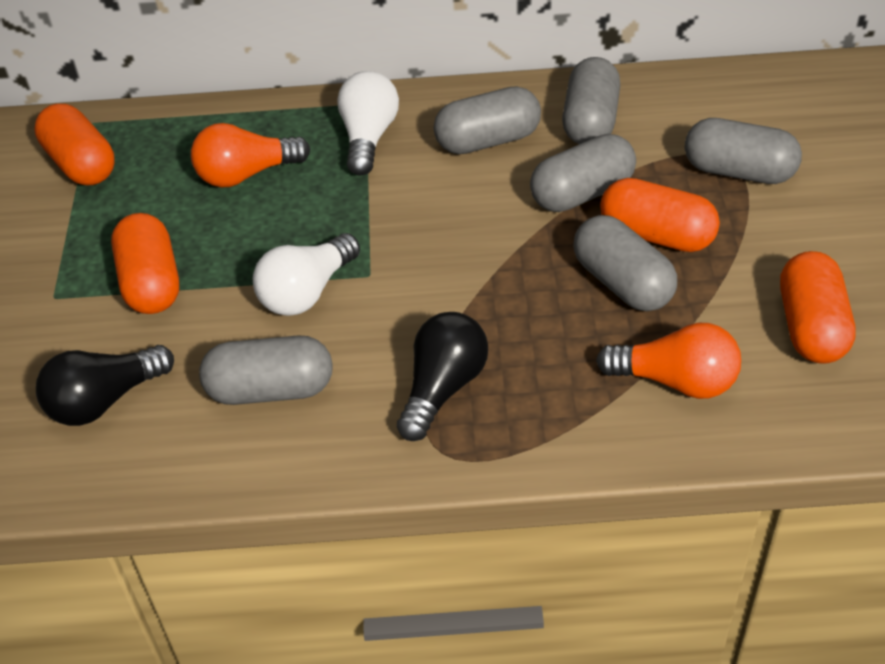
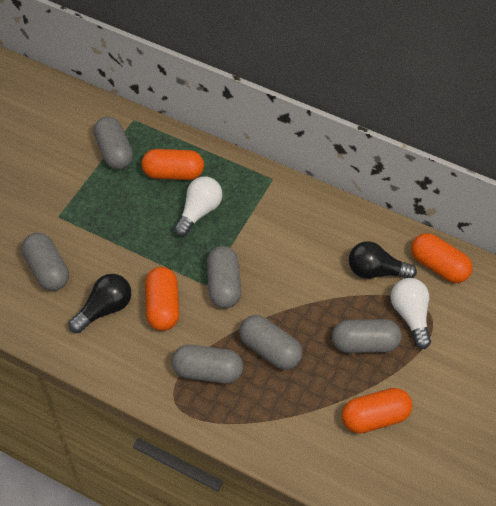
orange light bulb: 2 -> 0

